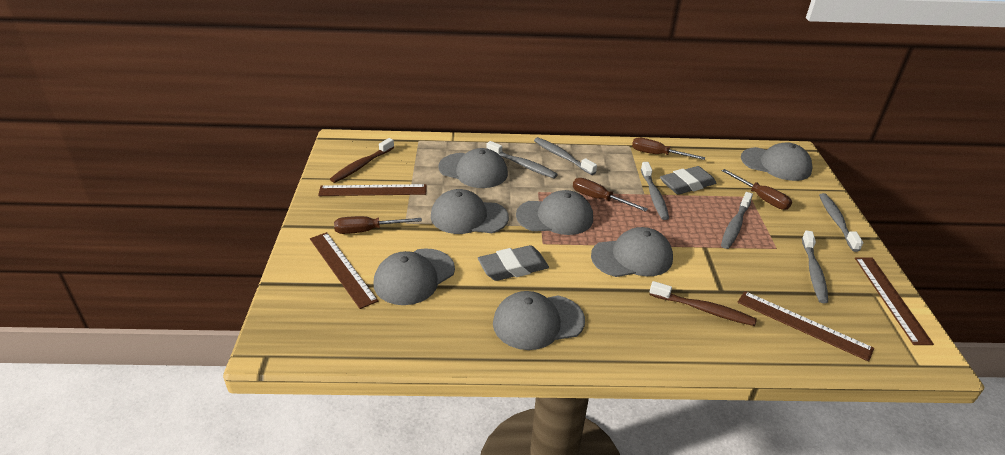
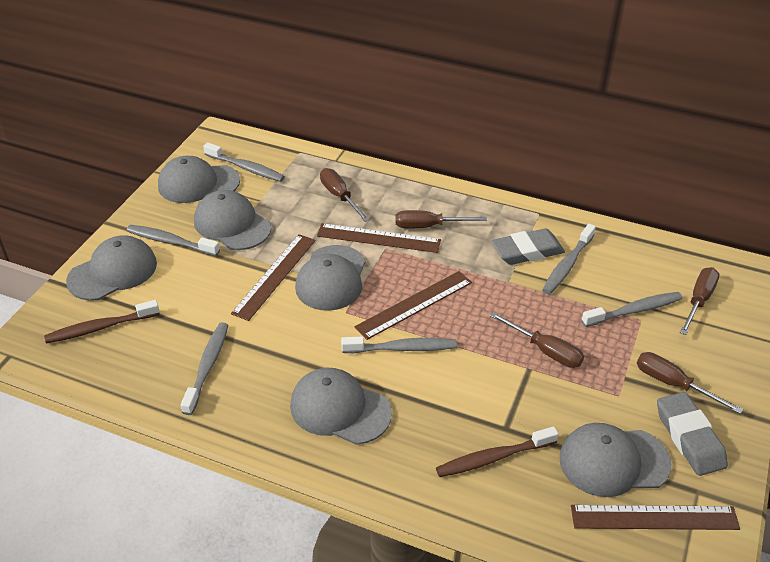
brown screwdriver: 4 -> 5
grey cap: 7 -> 6

